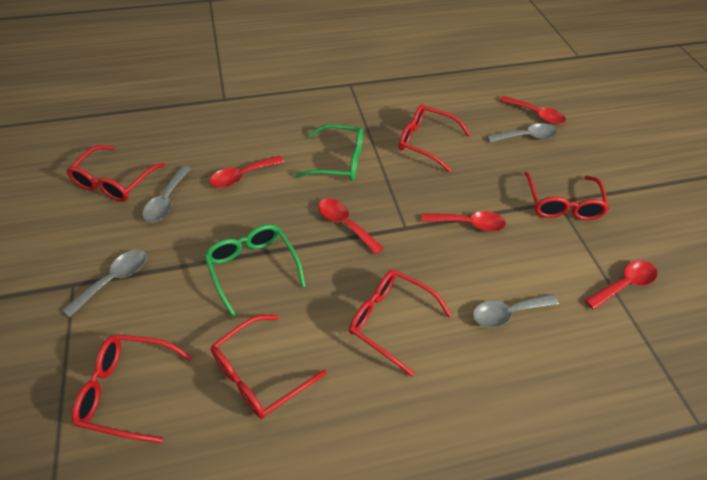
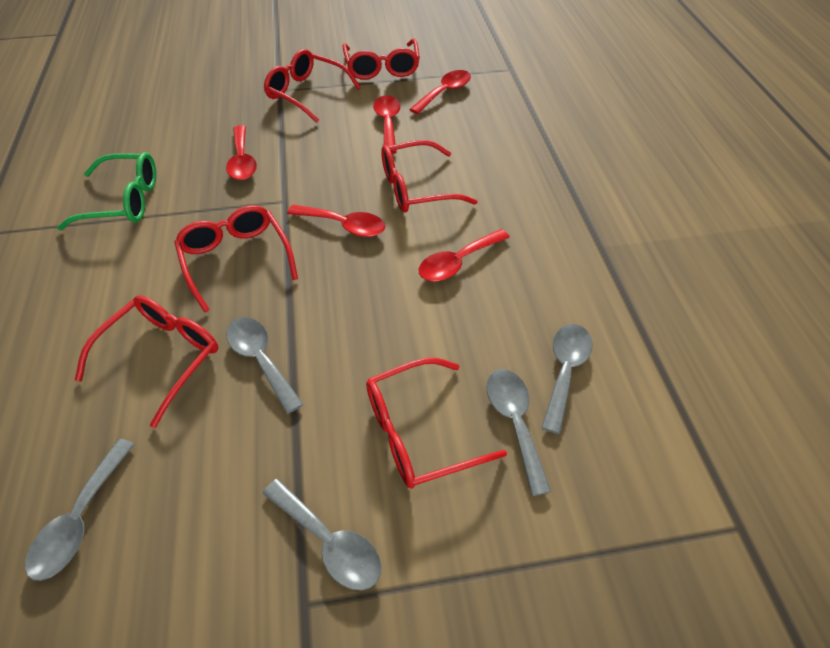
green glasses: 2 -> 1
grey spoon: 4 -> 5

